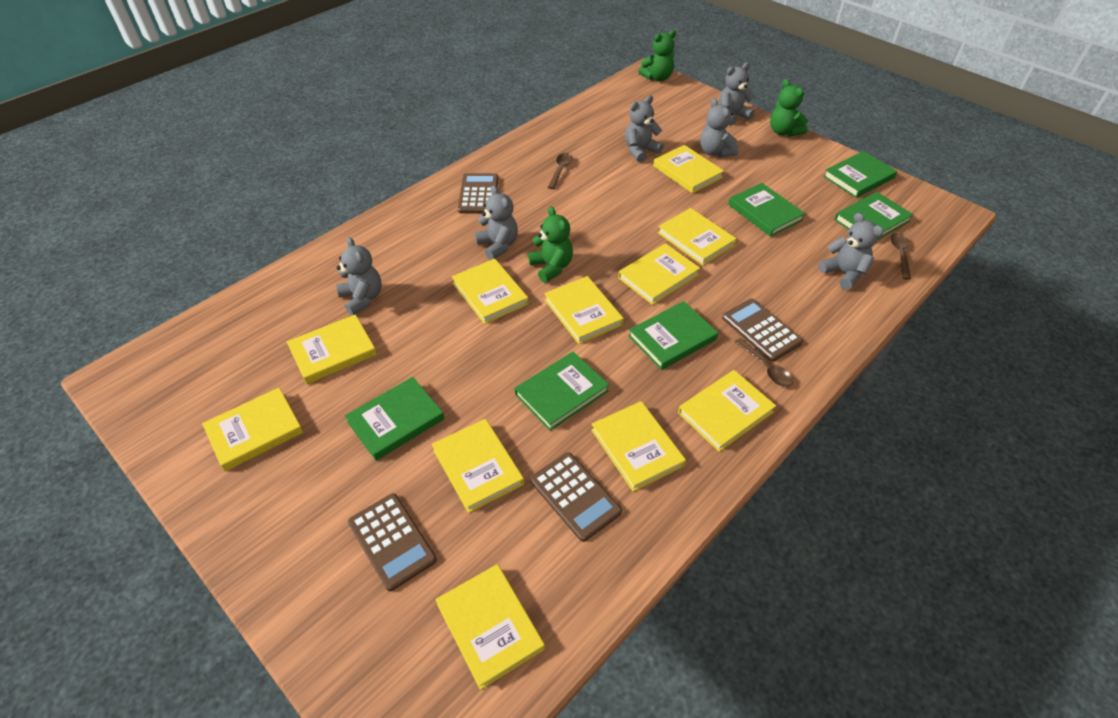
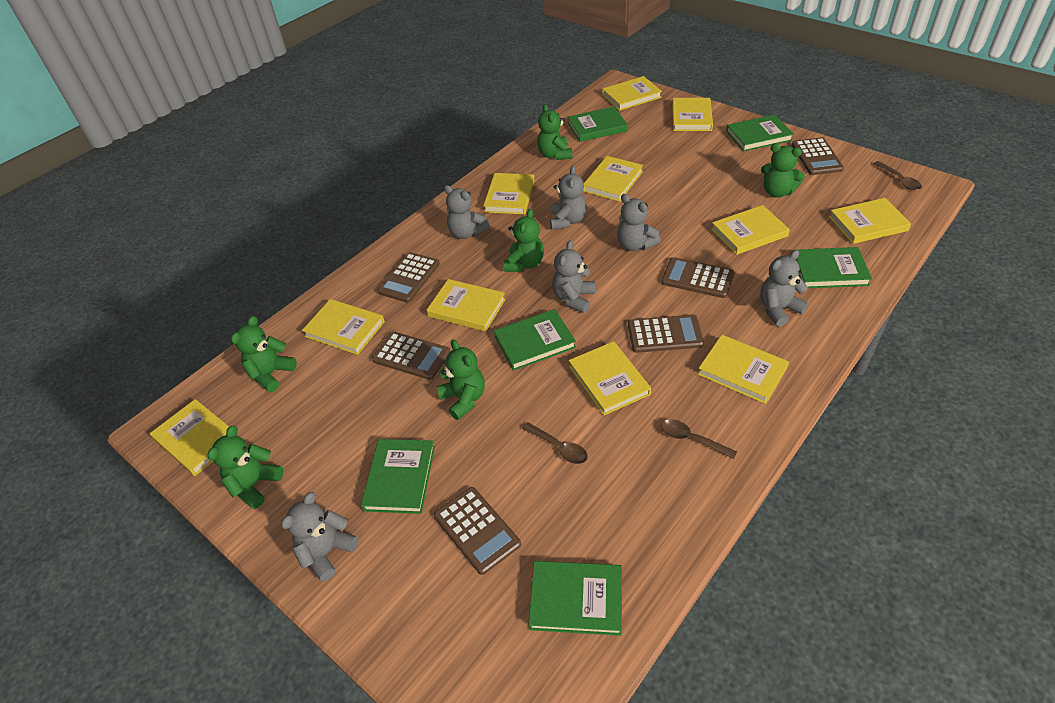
brown calculator: 4 -> 6
green teddy bear: 3 -> 6

